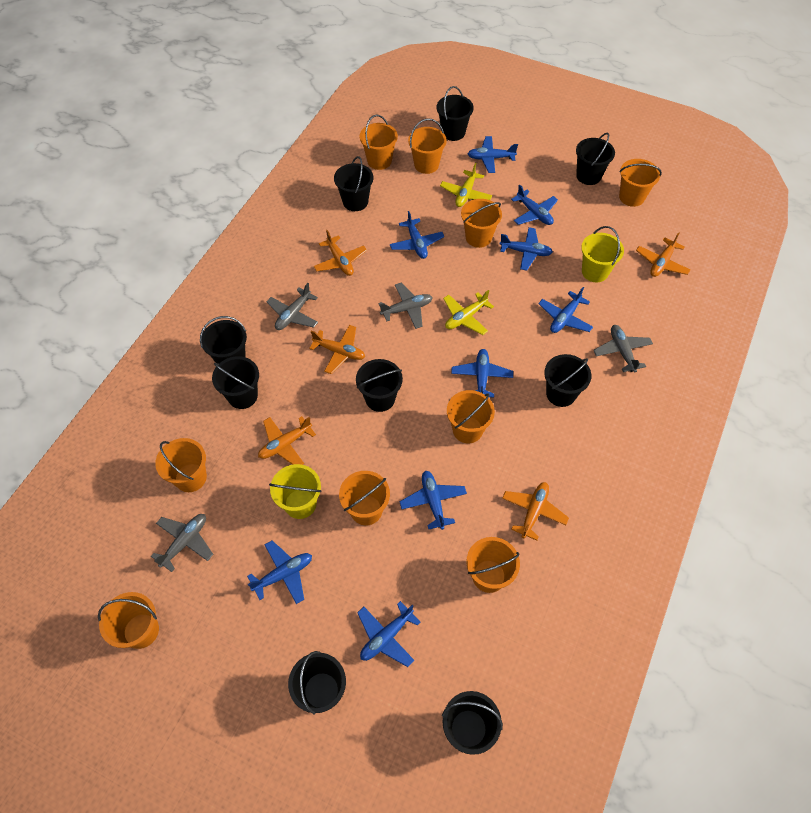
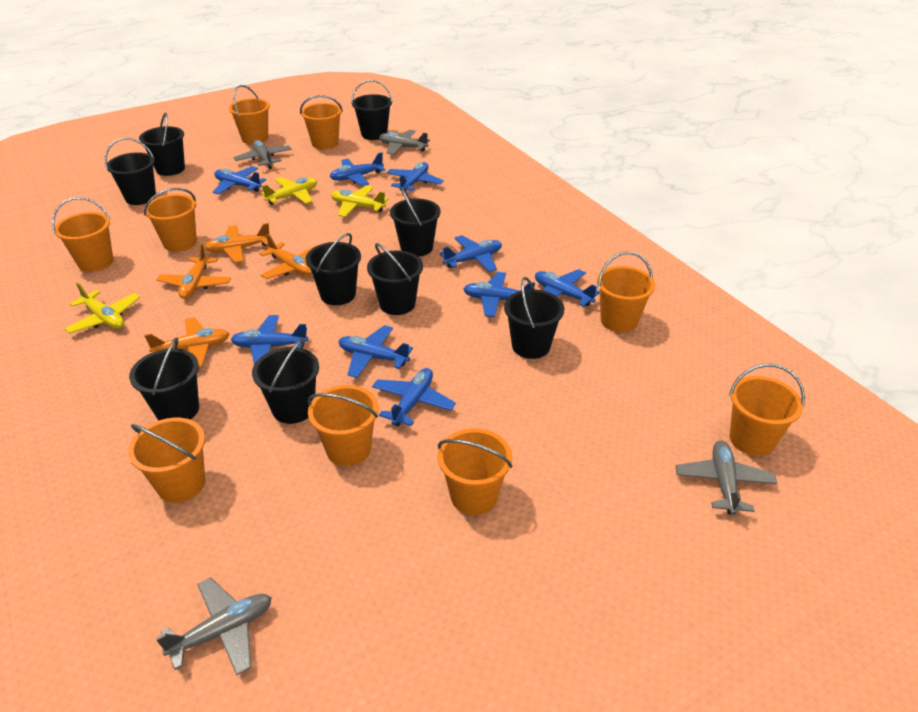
orange plane: 5 -> 4
yellow bucket: 2 -> 0
yellow plane: 2 -> 3

